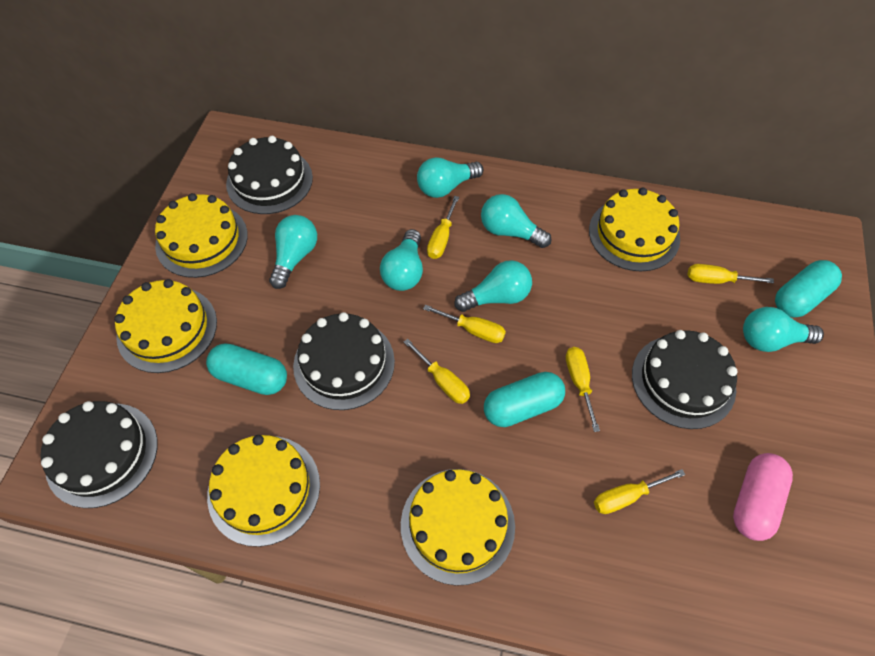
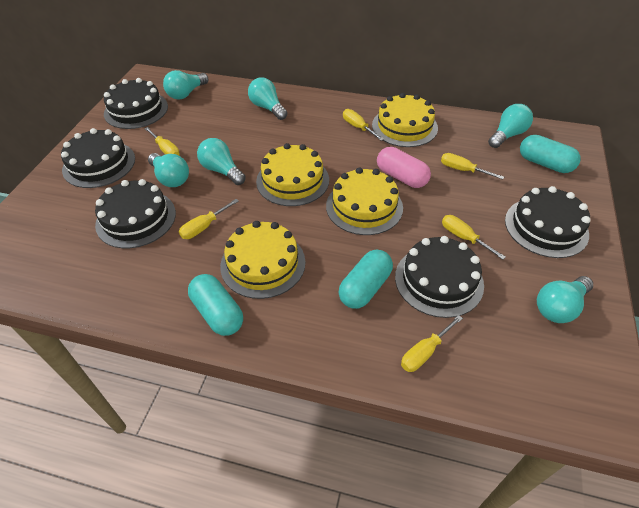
black cake: 4 -> 5
yellow cake: 5 -> 4

